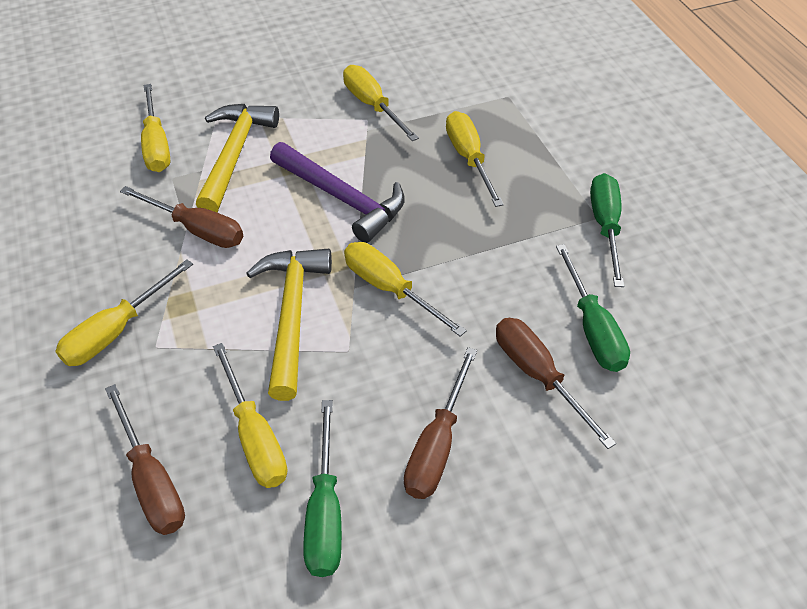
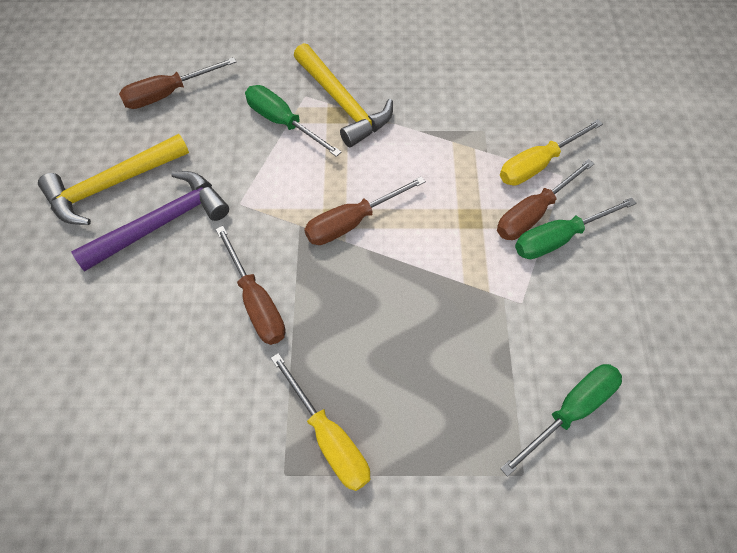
yellow screwdriver: 6 -> 2

